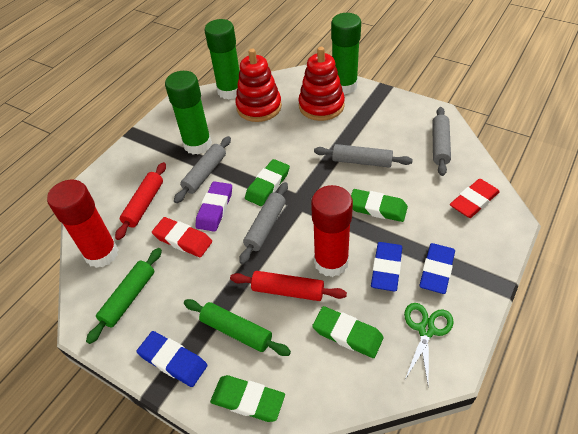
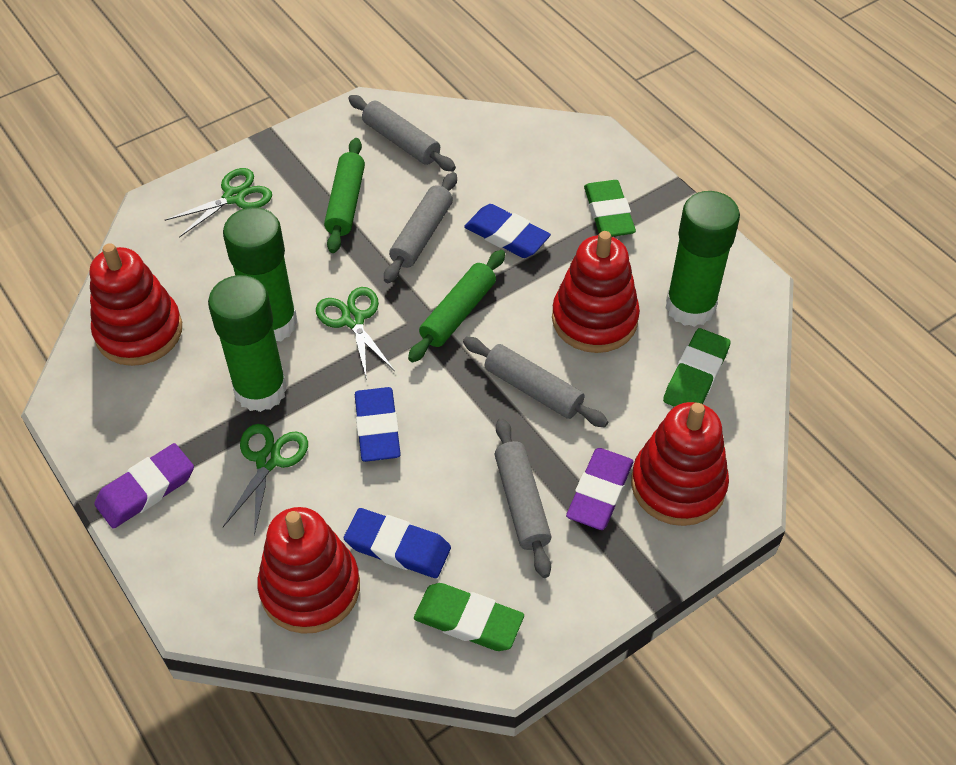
green eraser: 4 -> 3
green scissors: 1 -> 3
purple eraser: 1 -> 2
red eraser: 2 -> 0
red glue stick: 2 -> 0
red rolling pin: 2 -> 0
red stacking toy: 2 -> 4

